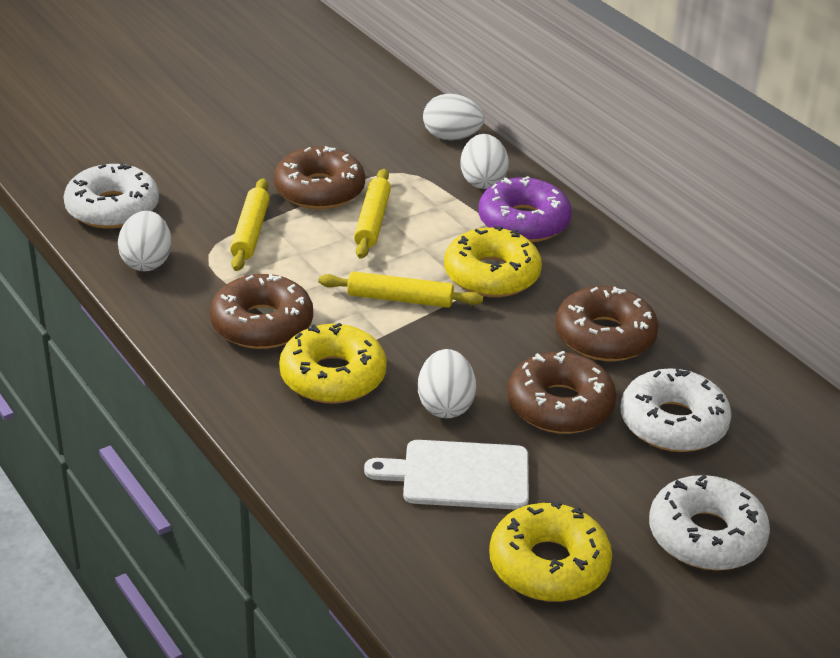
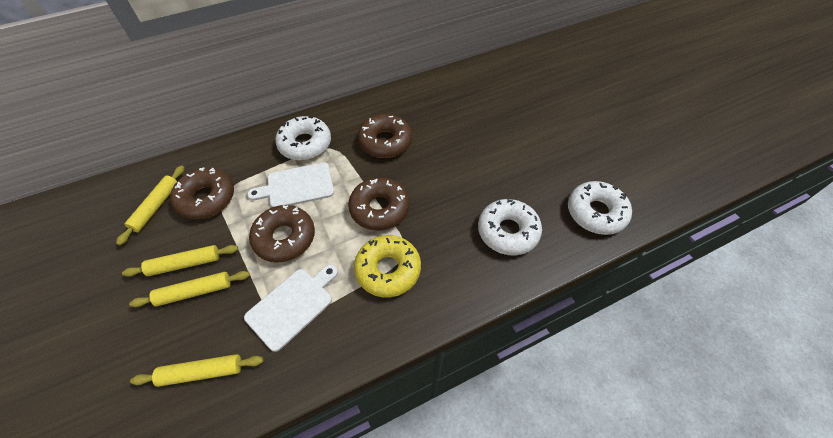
purple donut: 1 -> 0
white cutting board: 1 -> 2
white egg: 4 -> 0
yellow donut: 3 -> 1
yellow rolling pin: 3 -> 4

